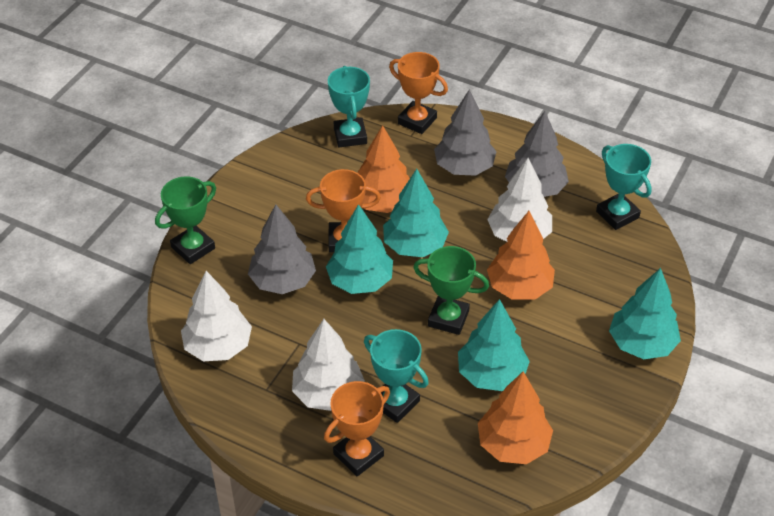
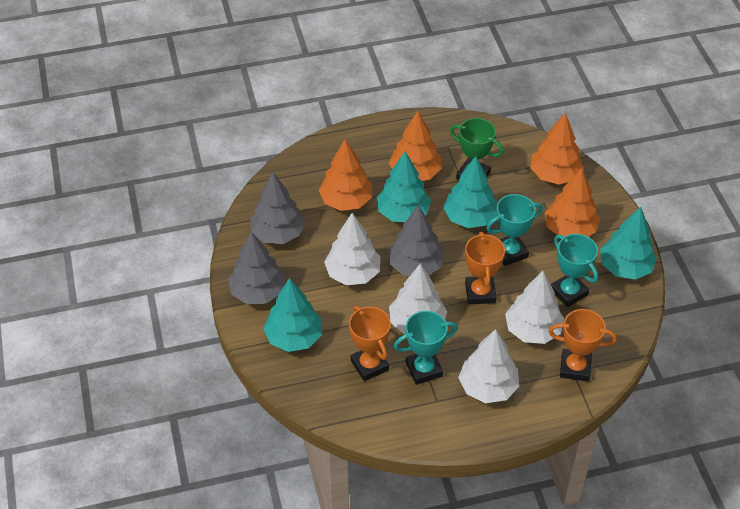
green trophy: 2 -> 1
orange tree: 3 -> 4
white tree: 3 -> 4

